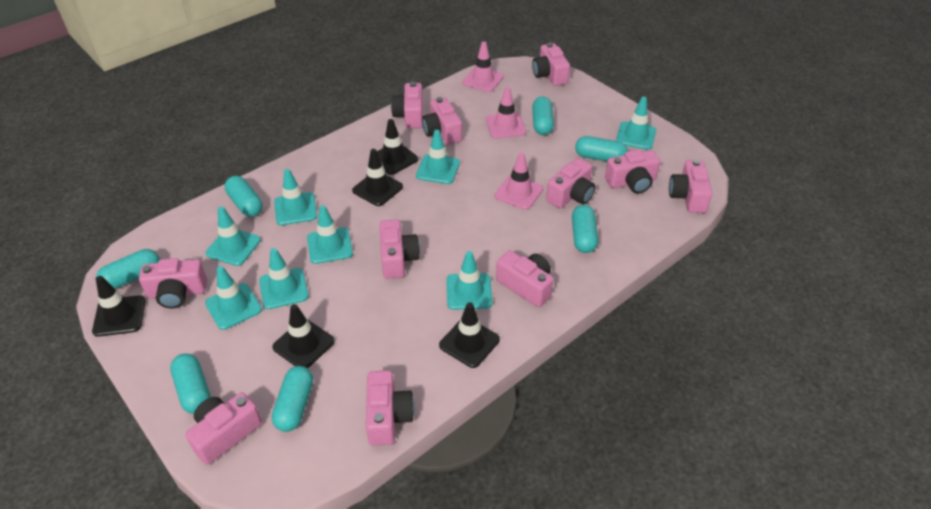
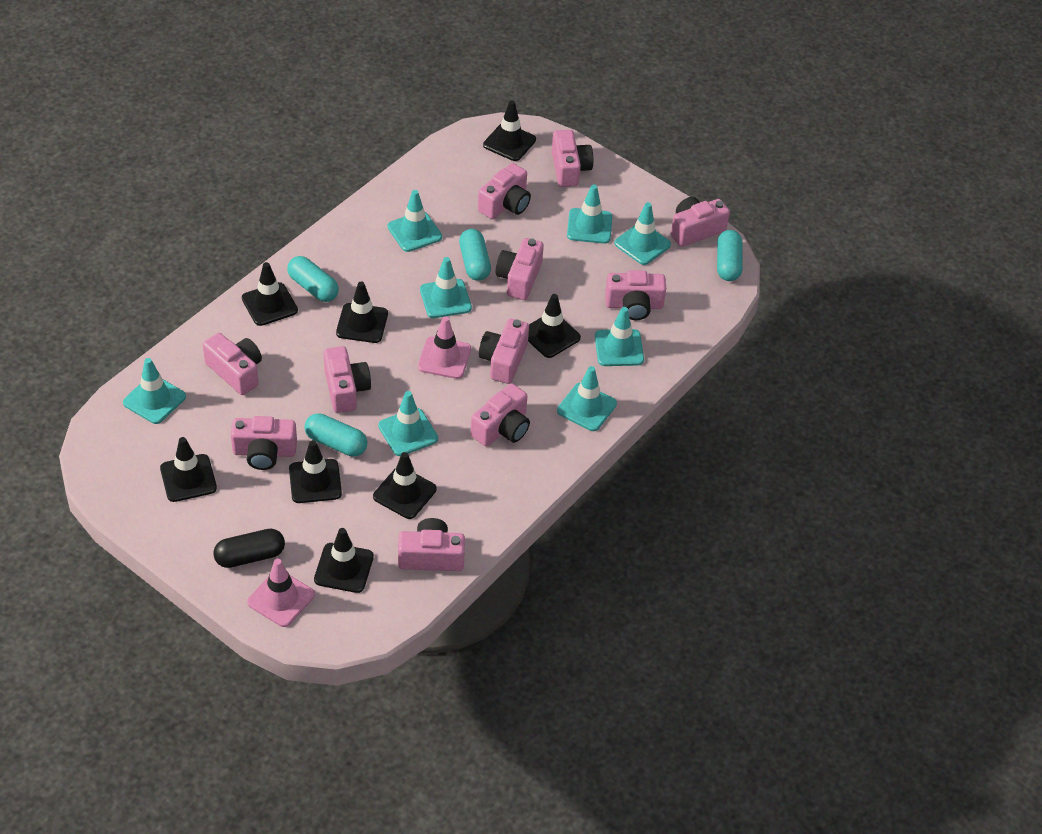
black capsule: 0 -> 1
black traffic cone: 5 -> 8
pink traffic cone: 3 -> 2
turquoise capsule: 7 -> 4

